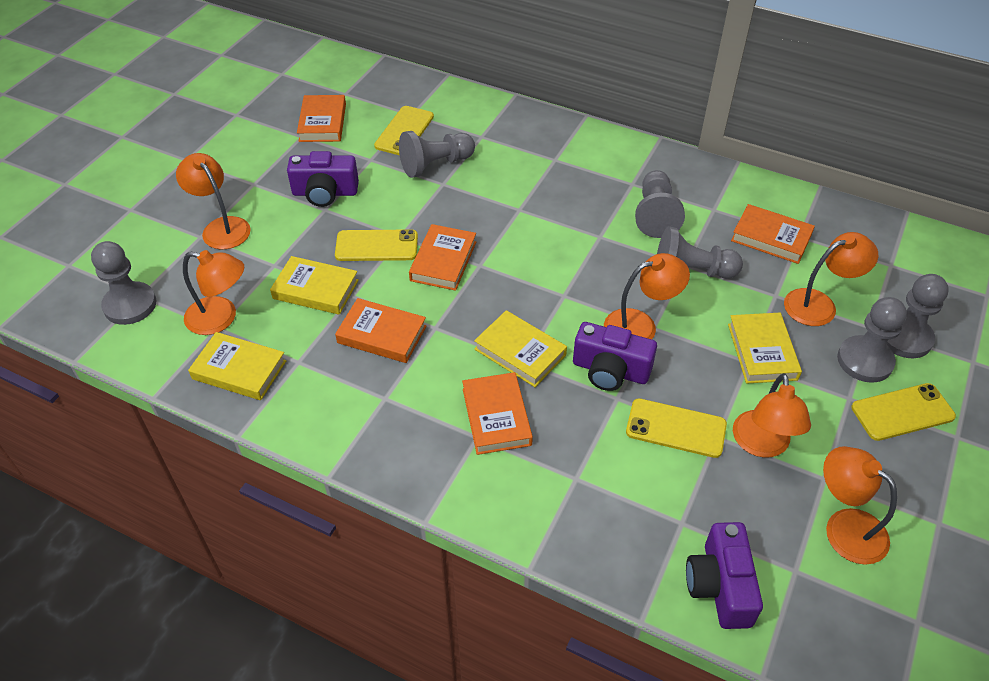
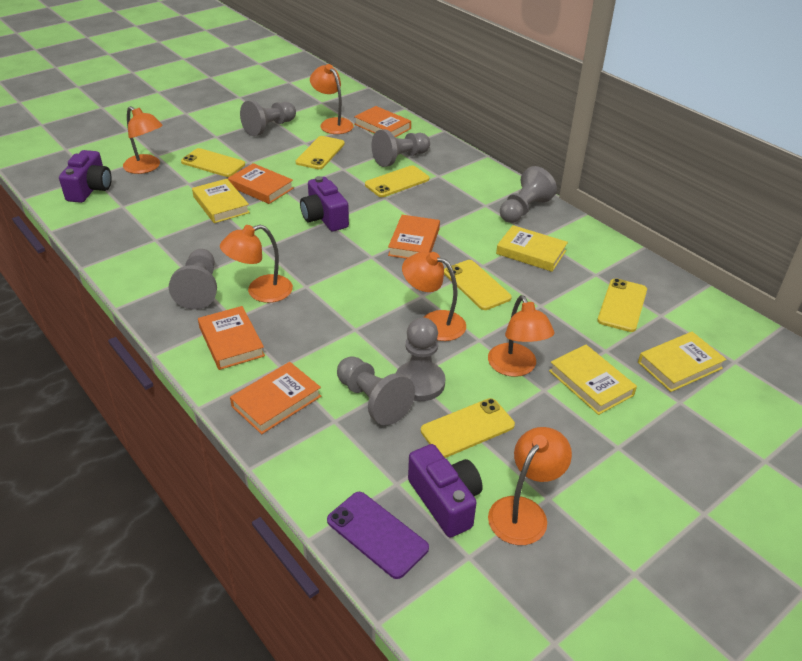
purple phone: 0 -> 1
yellow phone: 4 -> 6

